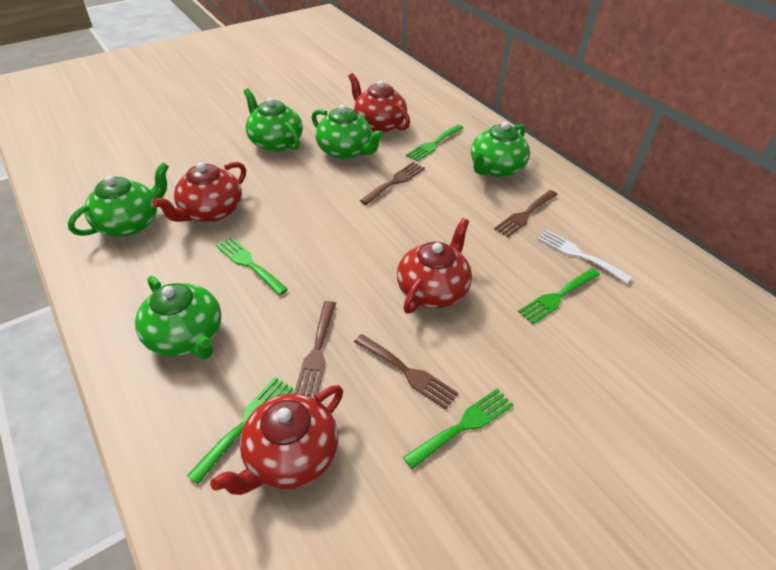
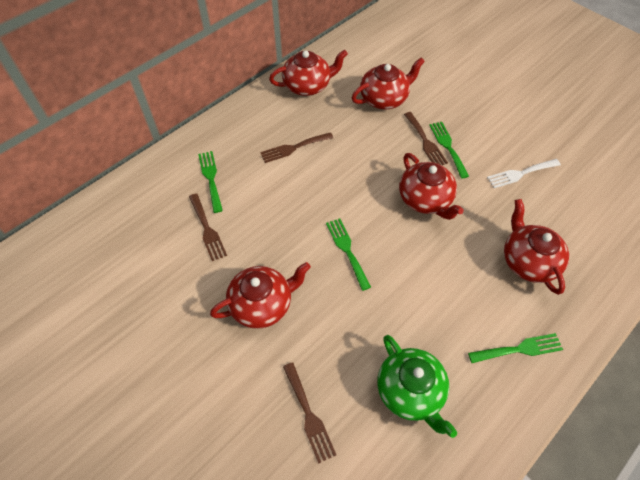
green fork: 5 -> 4
green teapot: 5 -> 1
red teapot: 4 -> 5

